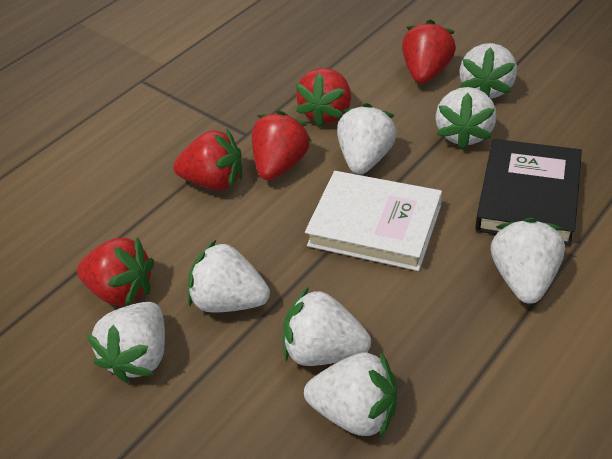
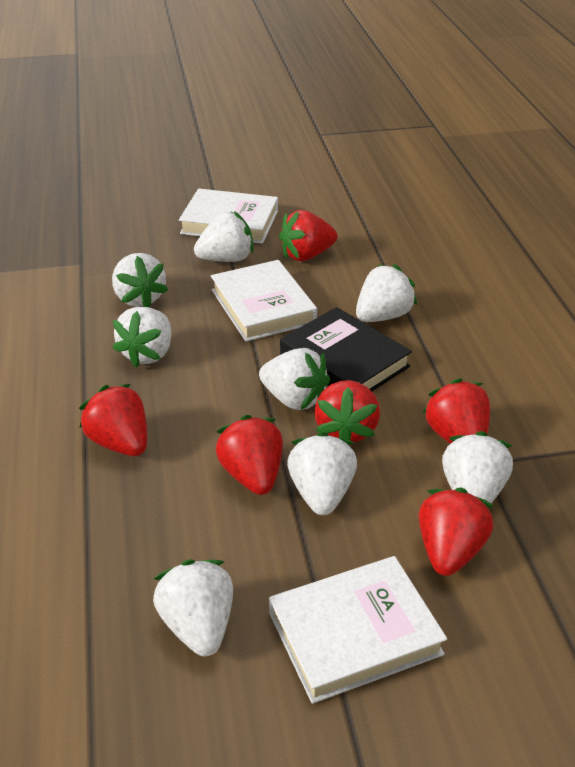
red strawberry: 5 -> 6
white book: 1 -> 3

